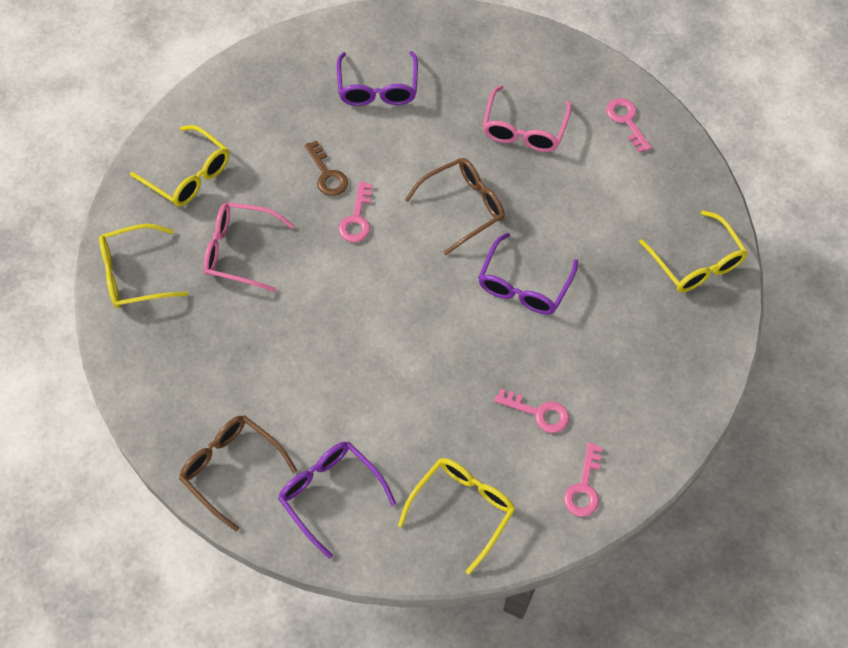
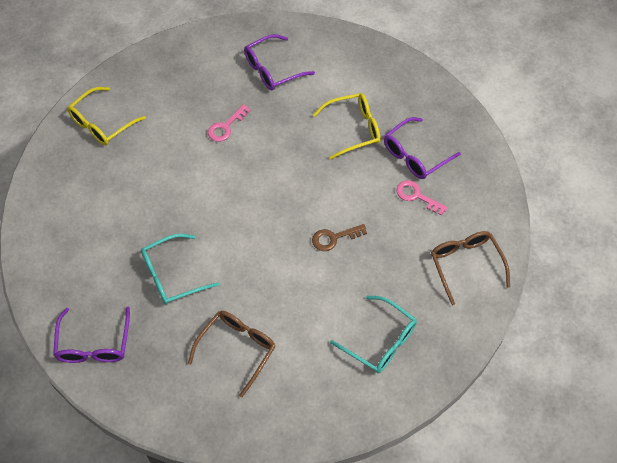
pink glasses: 2 -> 0
pink key: 4 -> 2
turquoise glasses: 0 -> 2
yellow glasses: 4 -> 2

